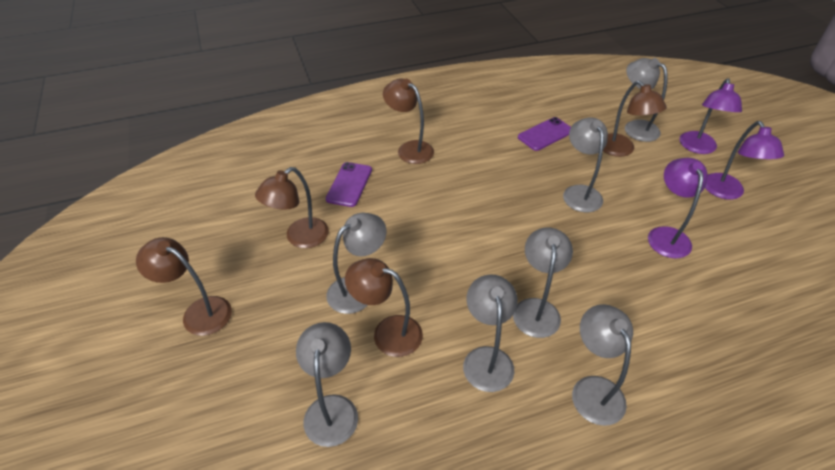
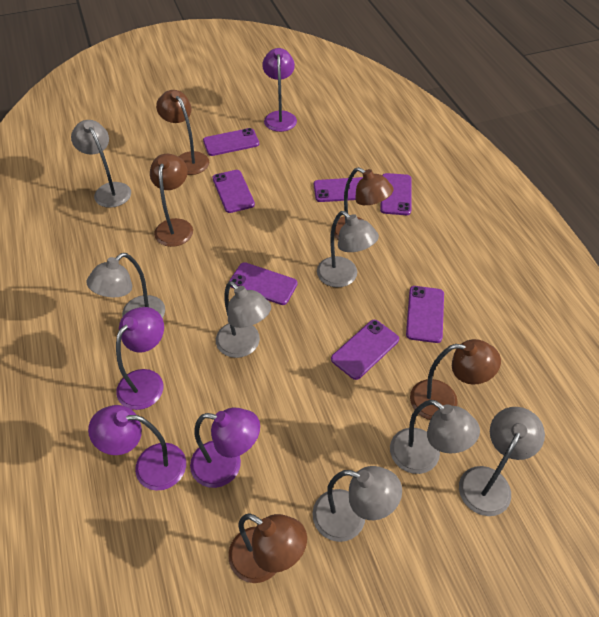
purple lamp: 3 -> 4
purple phone: 2 -> 7

